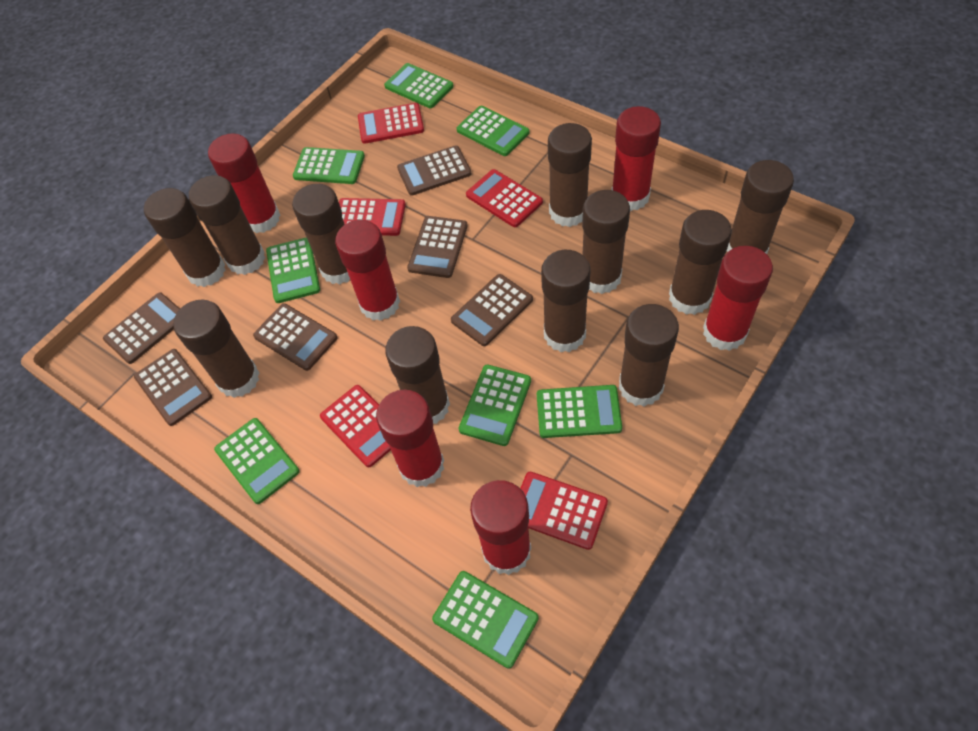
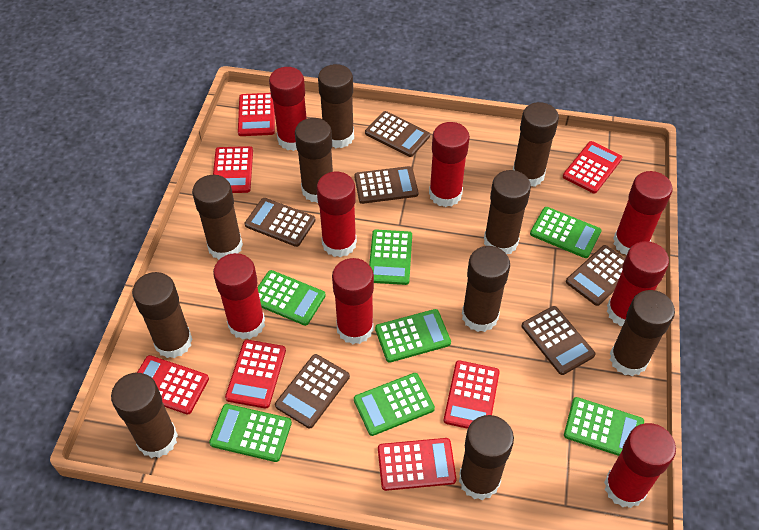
brown glue stick: 11 -> 10
green calculator: 8 -> 7
red calculator: 5 -> 7
red glue stick: 6 -> 8

